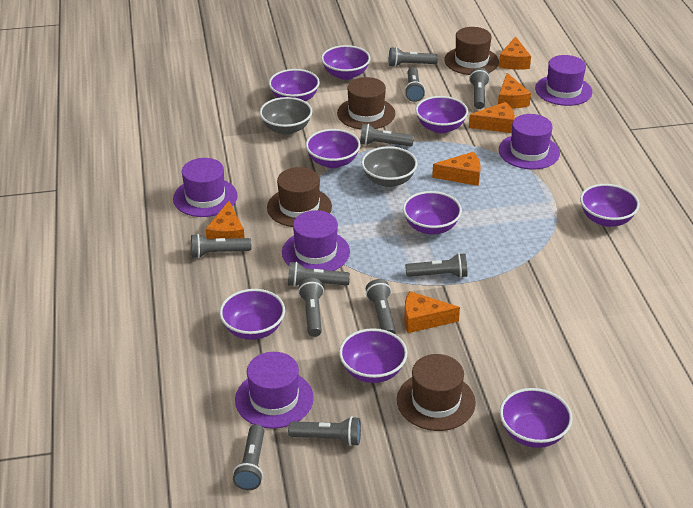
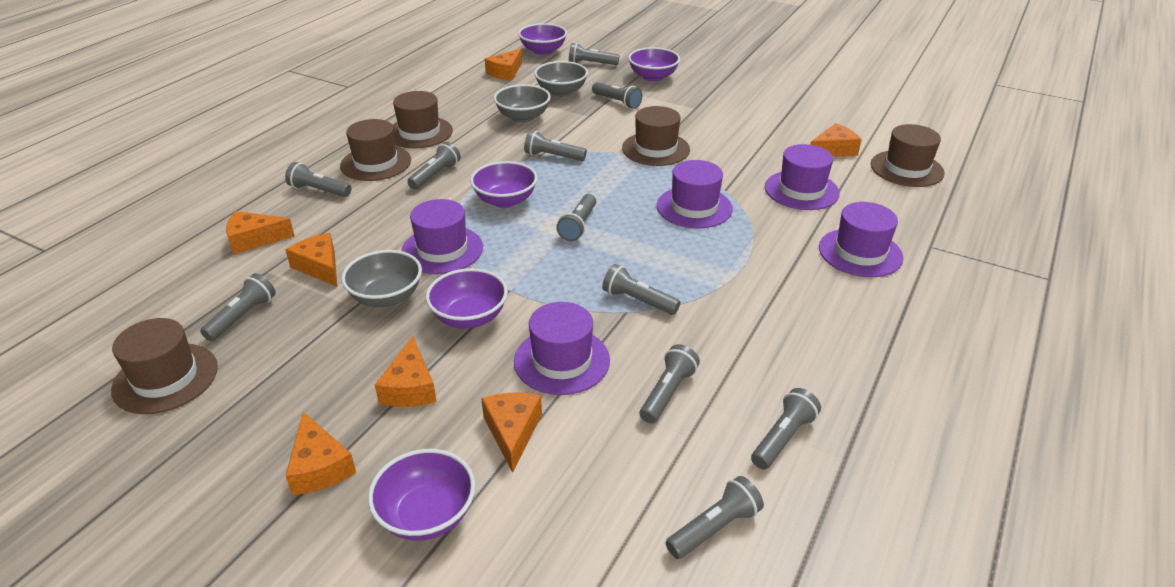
brown hat: 4 -> 5
grey bowl: 2 -> 3
orange cheese: 6 -> 7
purple bowl: 9 -> 5

